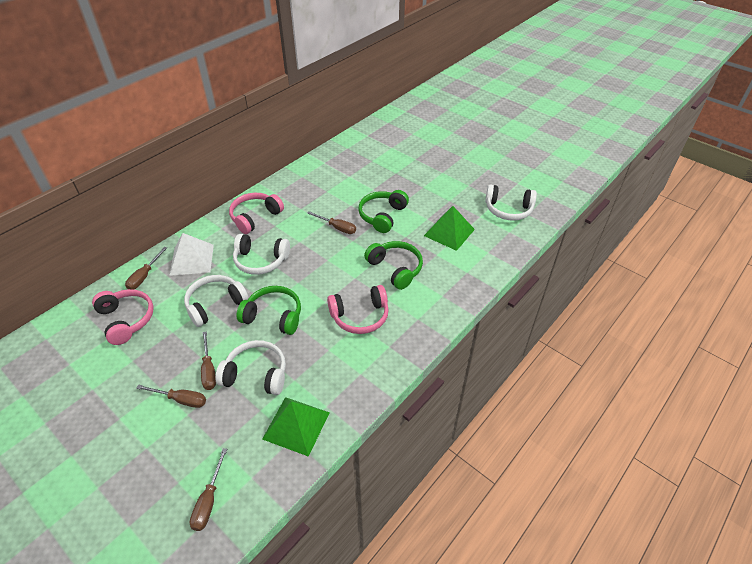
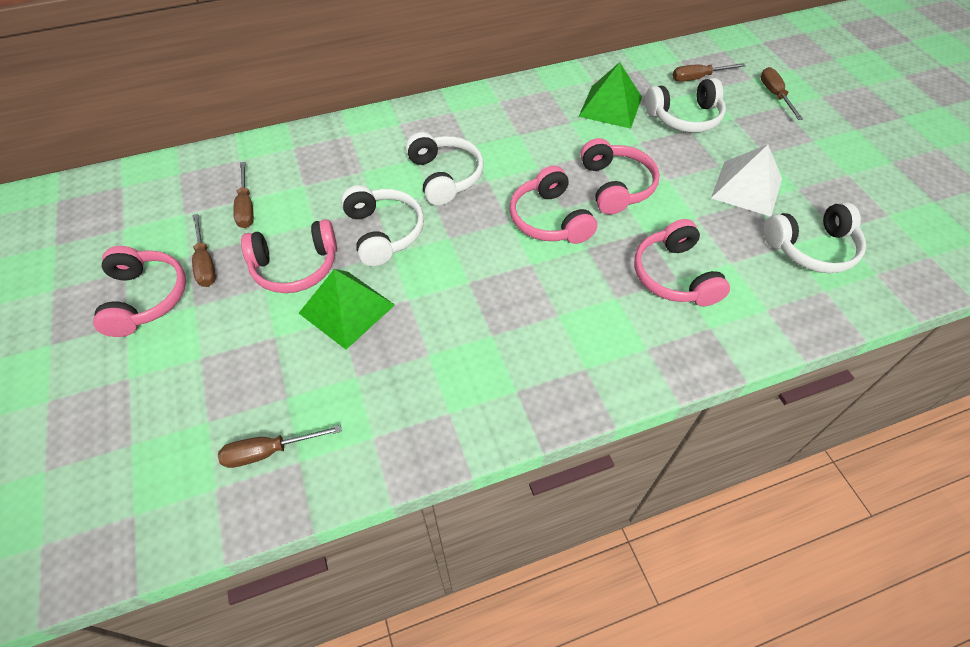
green headphones: 3 -> 0
pink headphones: 3 -> 5

